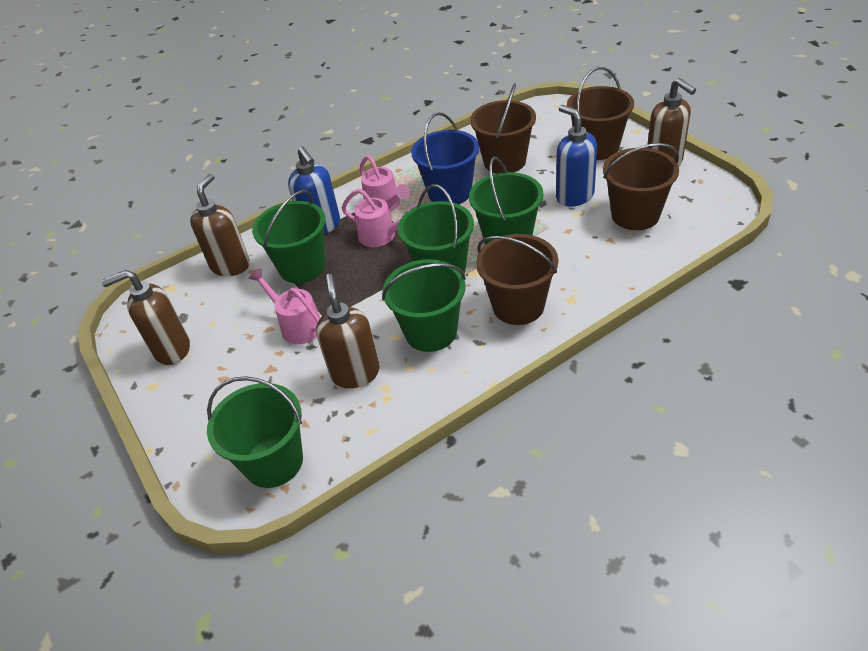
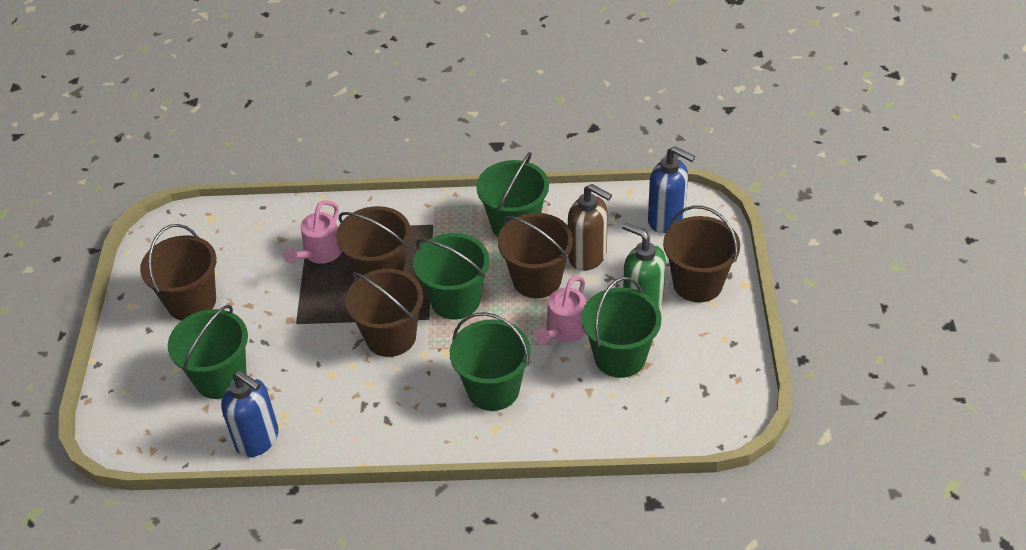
blue bucket: 1 -> 0
brown bucket: 4 -> 5
brown soap dispenser: 4 -> 1
green soap dispenser: 0 -> 1
pink watering can: 3 -> 2

